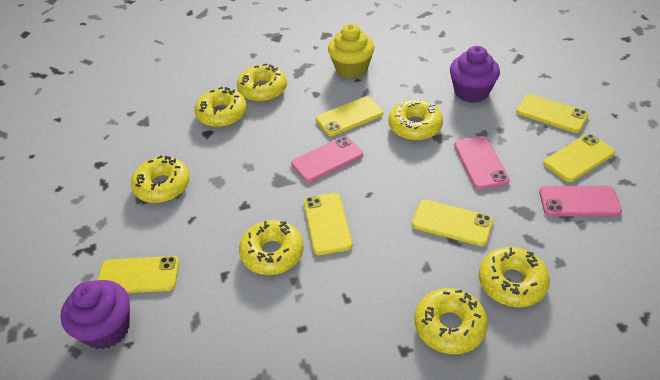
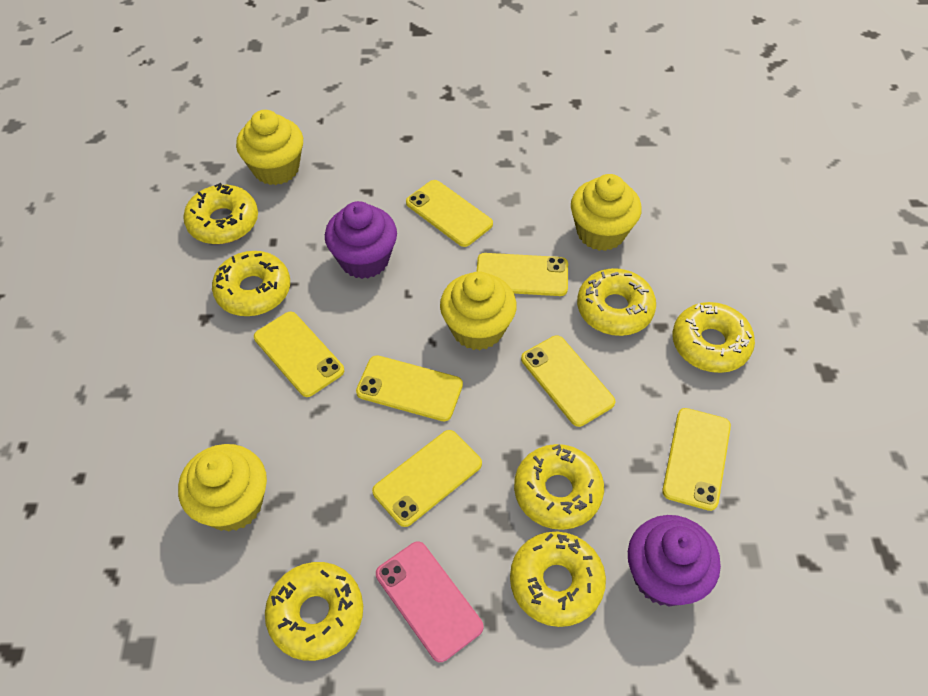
pink phone: 3 -> 1
yellow cupcake: 1 -> 4
yellow phone: 6 -> 7

